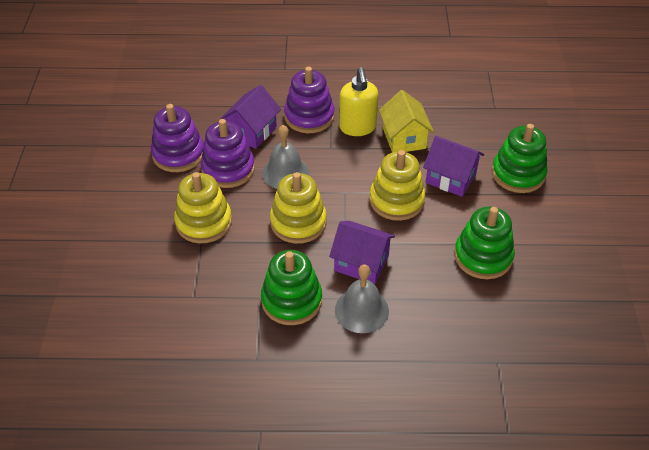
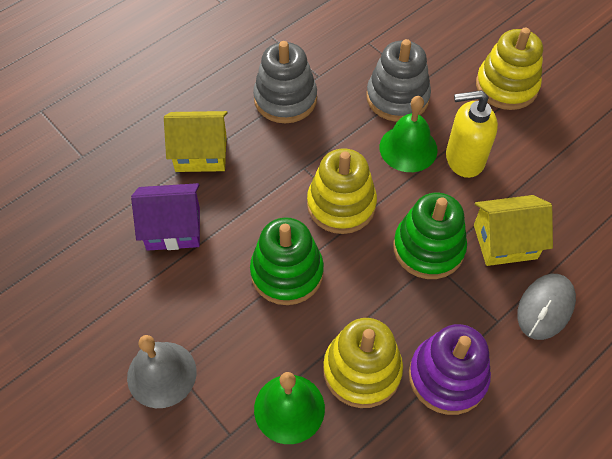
green bell: 0 -> 2
green stacking toy: 3 -> 2
grey bell: 2 -> 1
grey mouse: 0 -> 1
grey stacking toy: 0 -> 2
purple house: 3 -> 1
purple stacking toy: 3 -> 1
yellow house: 1 -> 2

